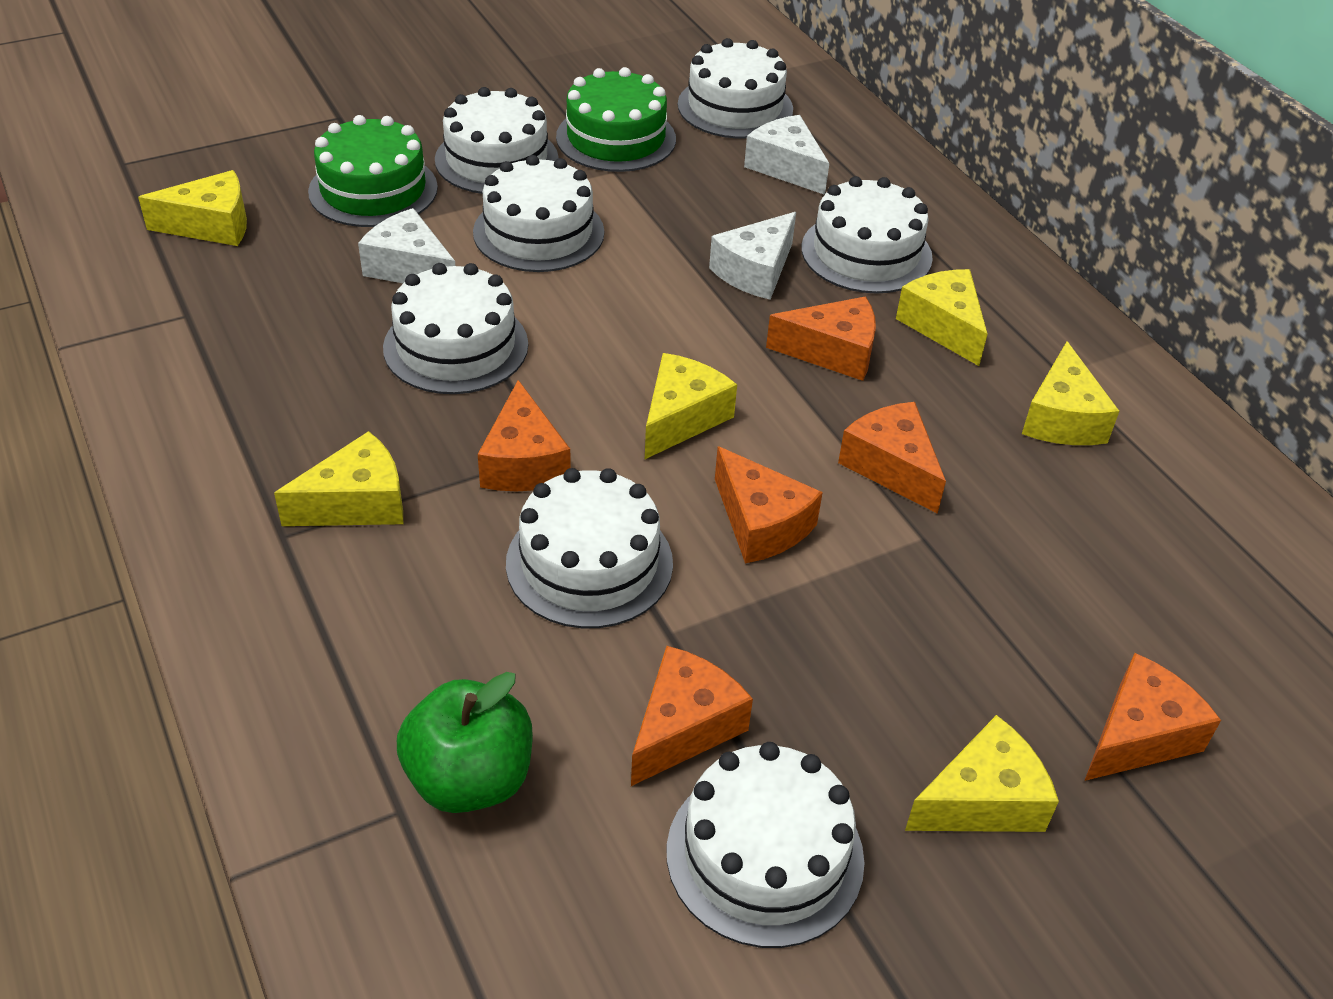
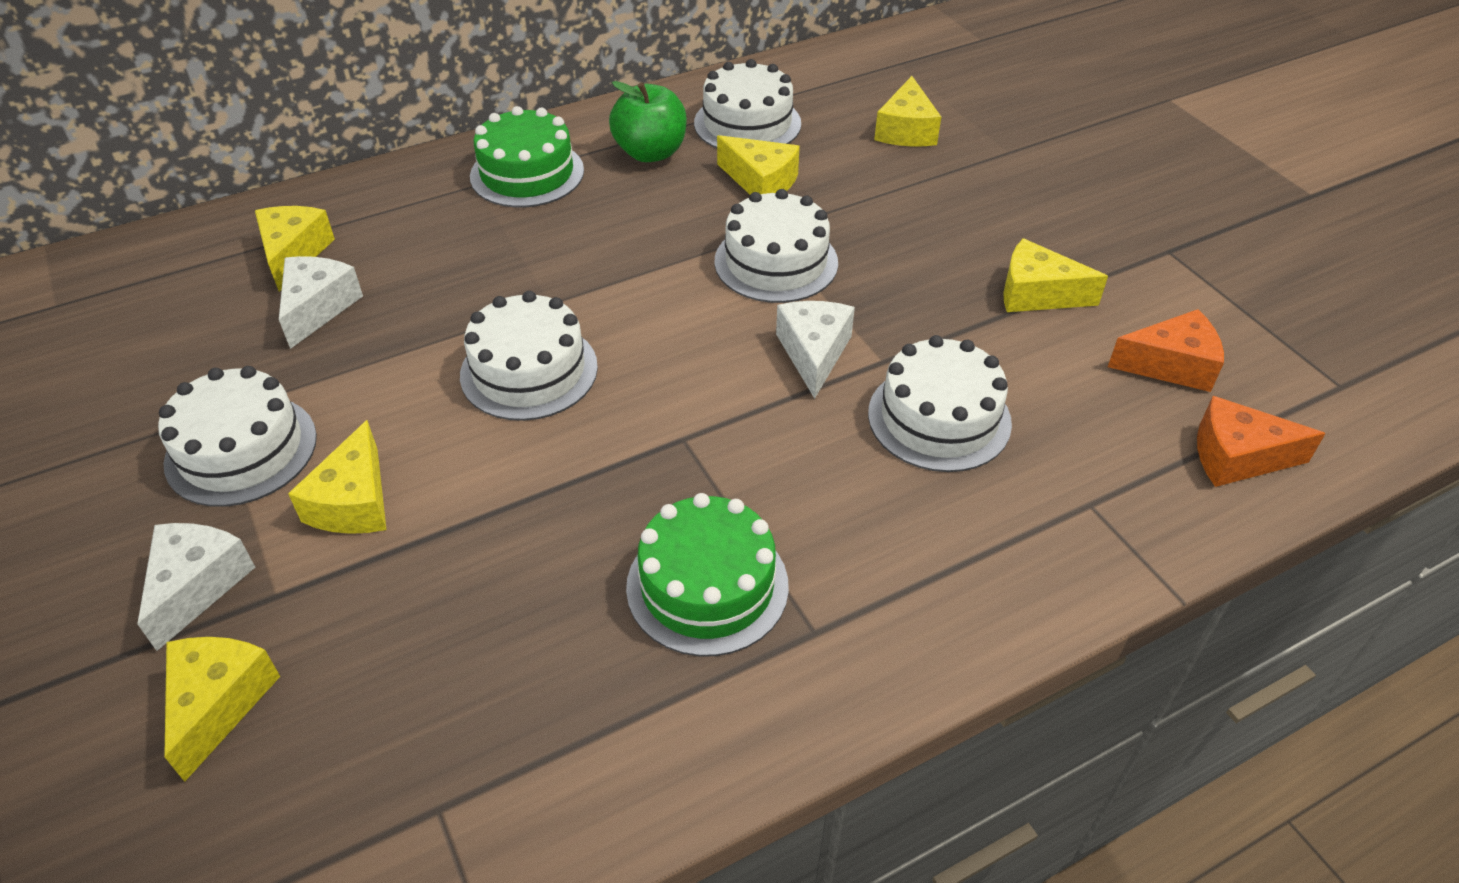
orange cheese: 6 -> 2
white cake: 7 -> 5

